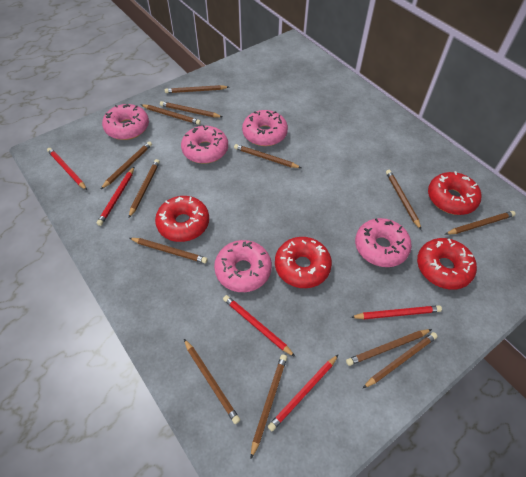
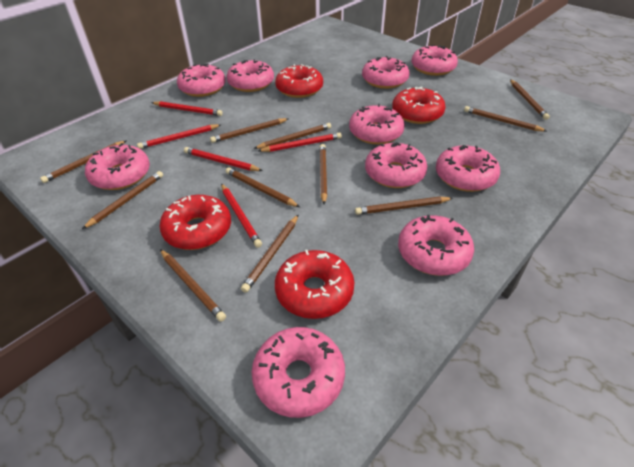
brown pencil: 13 -> 11
pink donut: 5 -> 10

